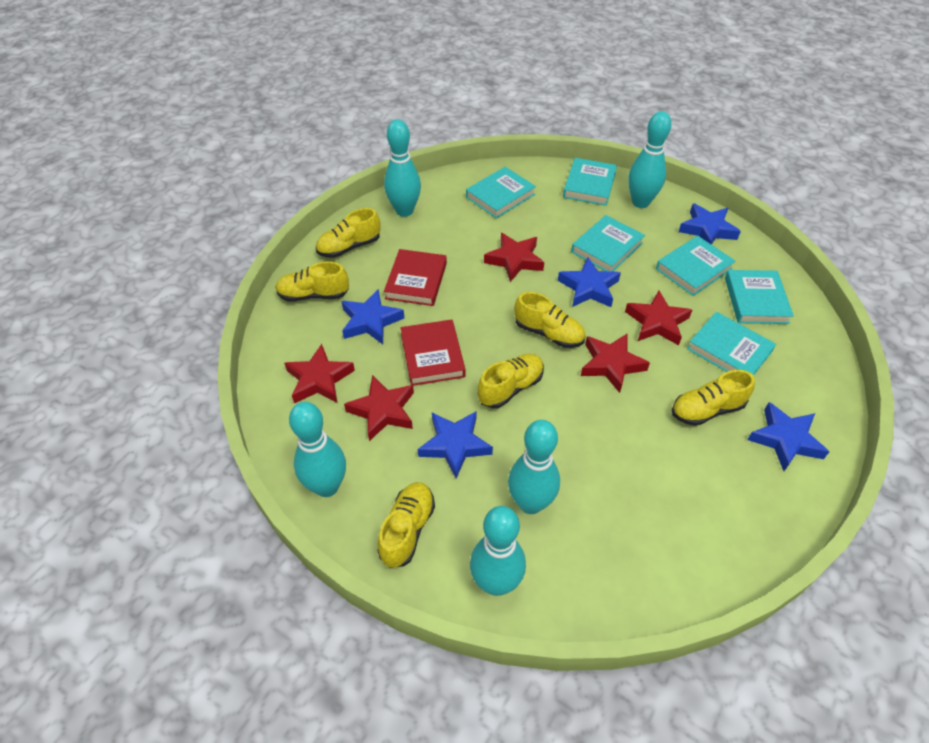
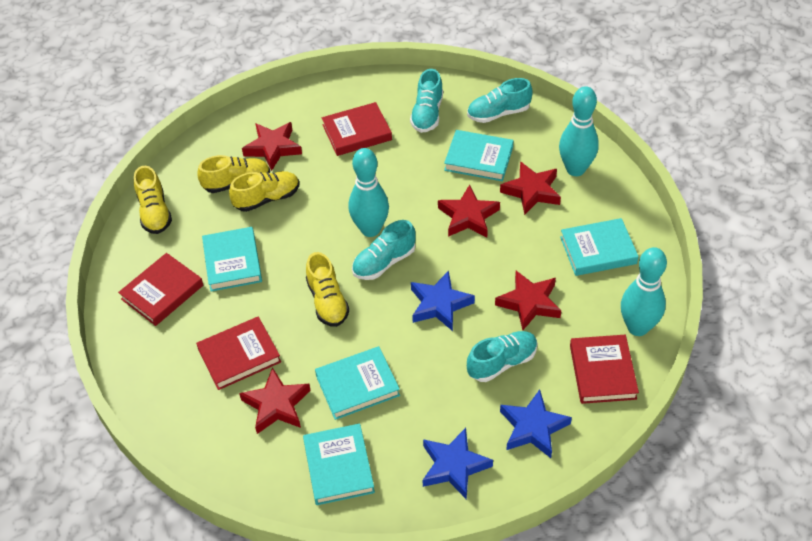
blue star: 5 -> 3
red book: 2 -> 4
turquoise book: 6 -> 5
turquoise bowling pin: 5 -> 3
turquoise shoe: 0 -> 4
yellow shoe: 6 -> 4

